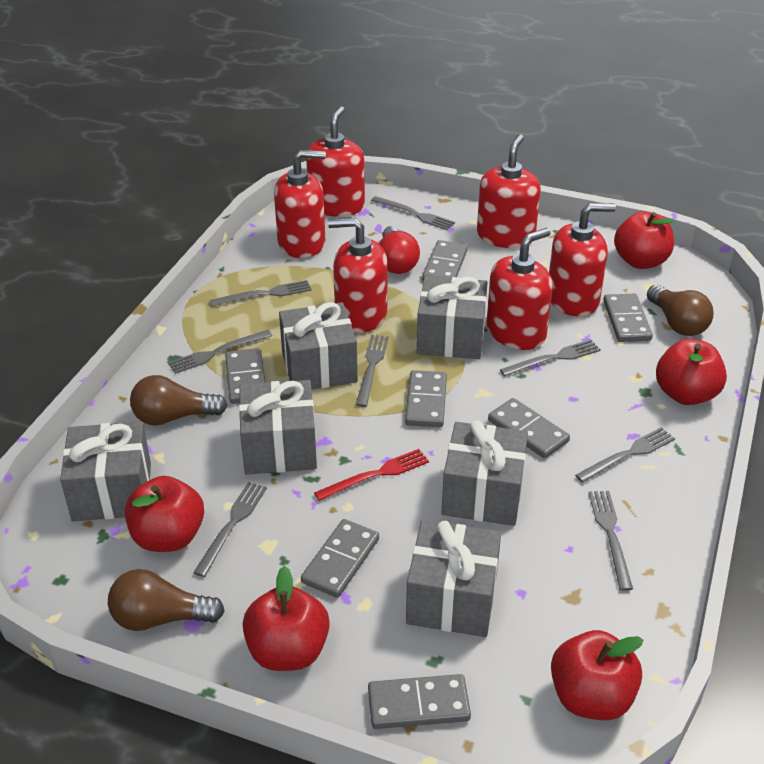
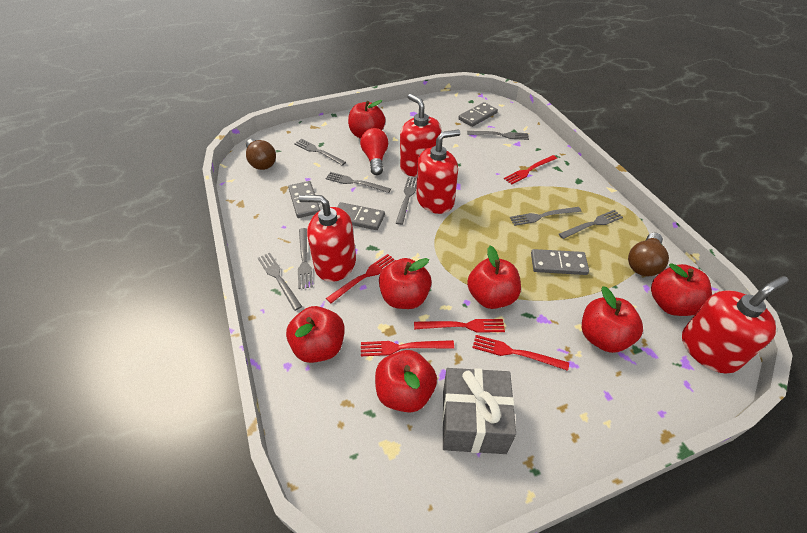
brown light bulb: 3 -> 2
grey domino: 7 -> 4
grey gift: 6 -> 1
red apple: 5 -> 7
red fork: 1 -> 5
red soap dispenser: 6 -> 4

